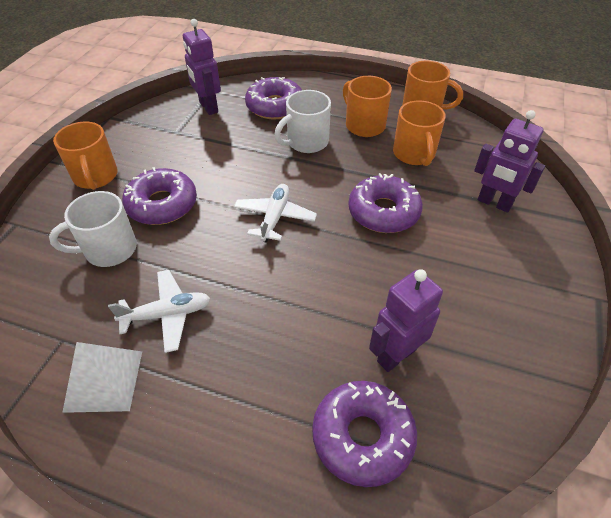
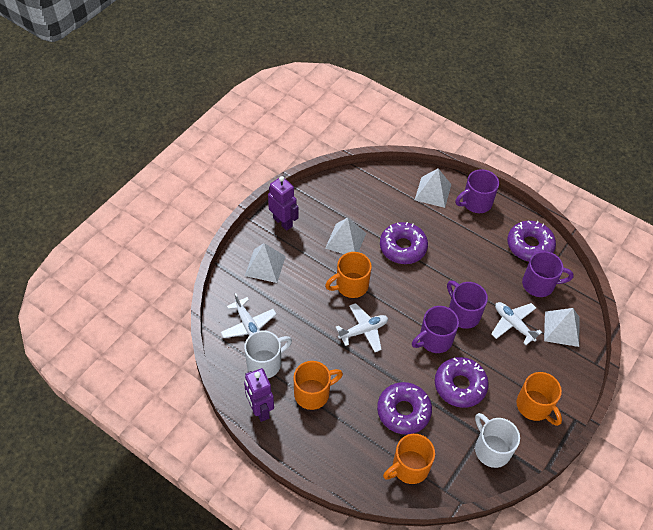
purple mug: 0 -> 4
purple robot: 3 -> 2
white plane: 2 -> 3
white pyramid: 1 -> 4

